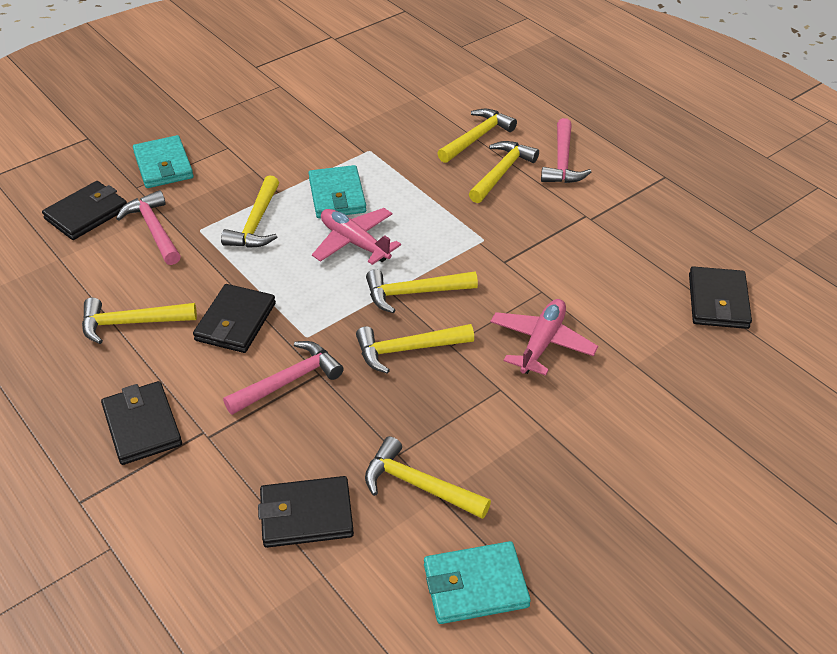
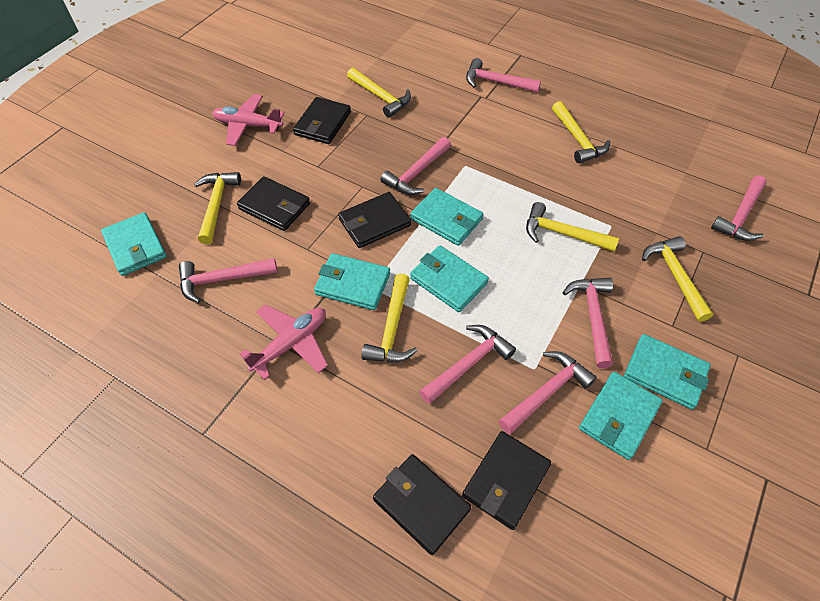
pink hammer: 3 -> 7
turquoise wallet: 3 -> 6
yellow hammer: 7 -> 6

